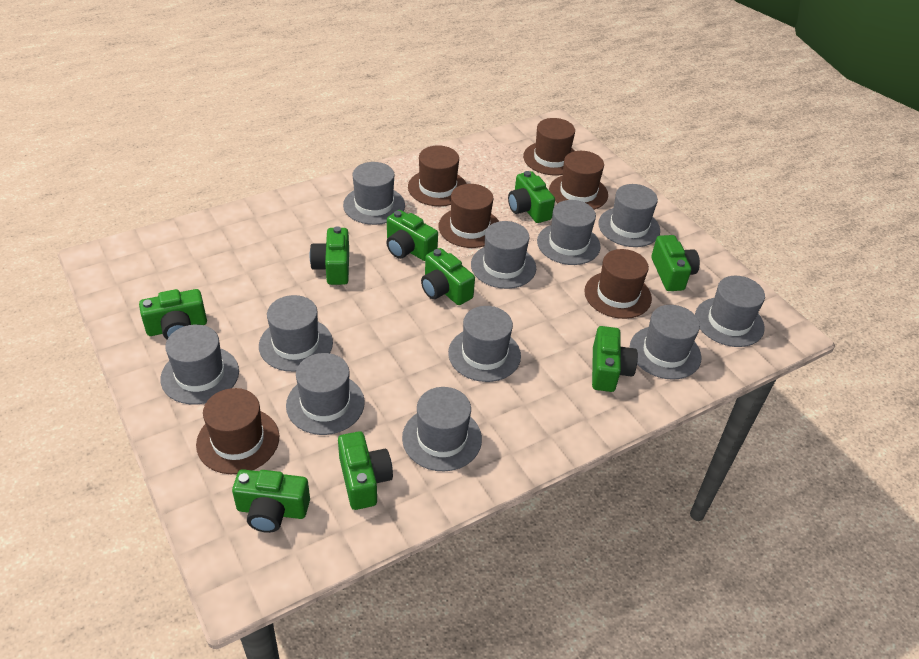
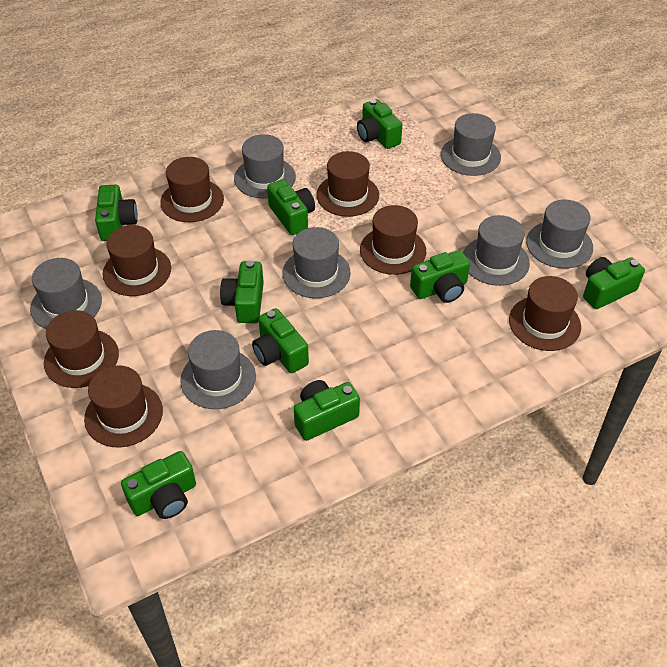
brown hat: 6 -> 7
grey hat: 11 -> 7

